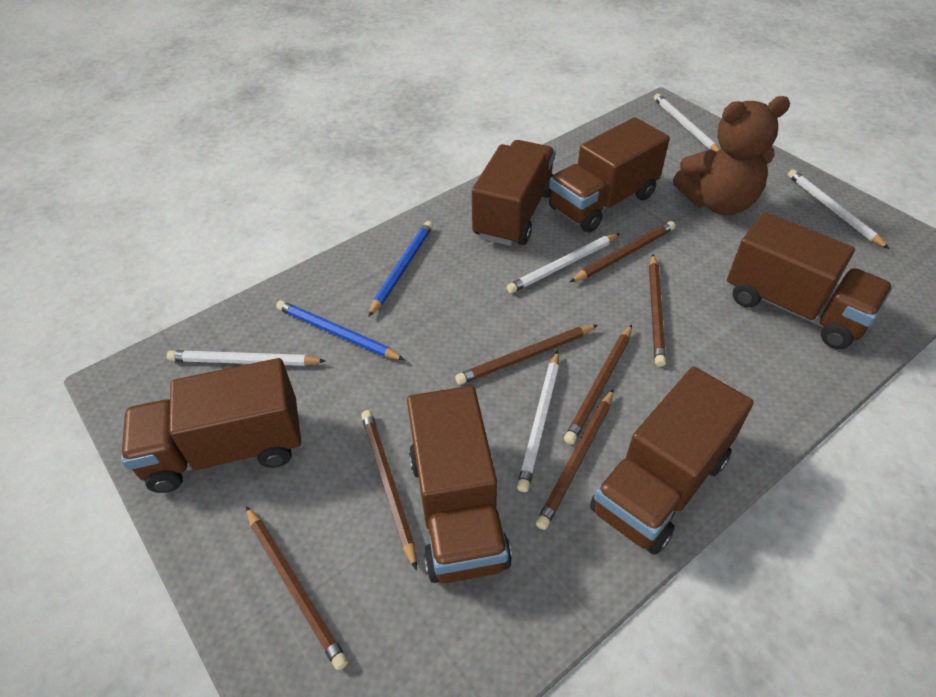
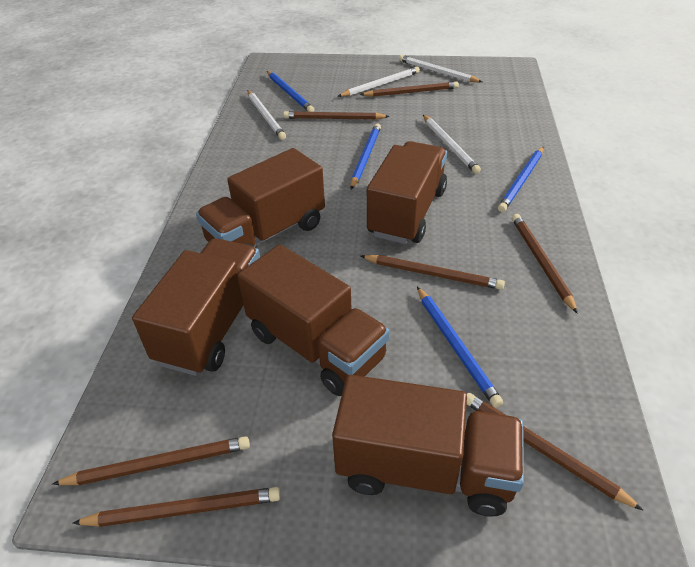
blue pencil: 2 -> 4
brown teddy bear: 1 -> 0
brown truck: 6 -> 5
white pencil: 5 -> 4

